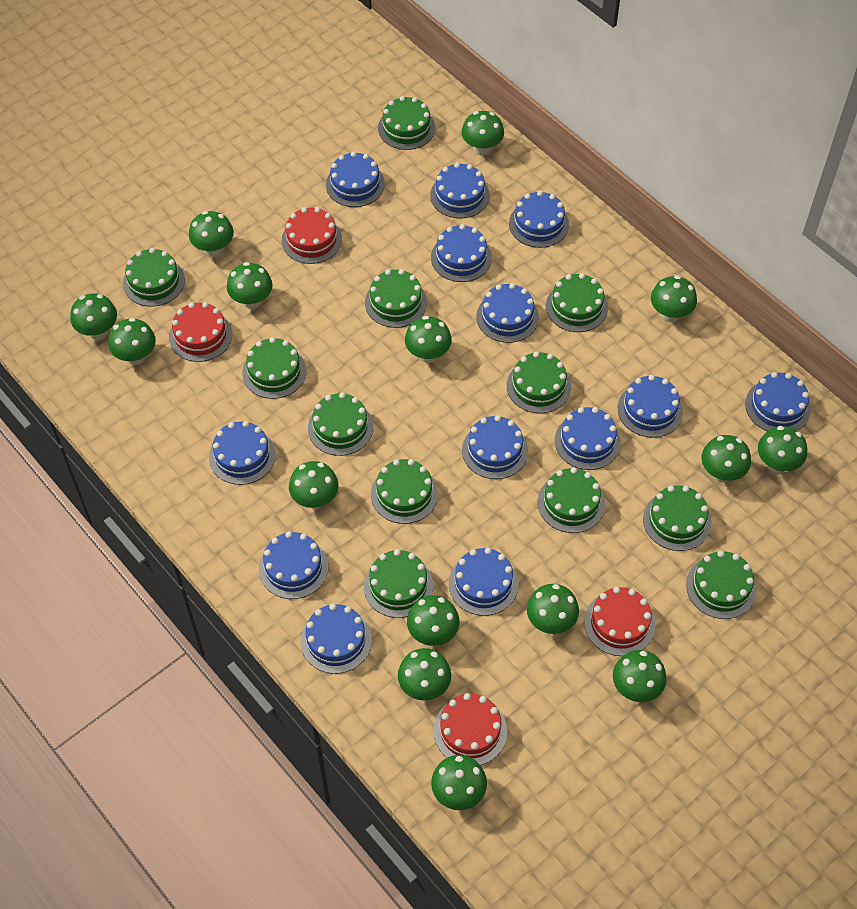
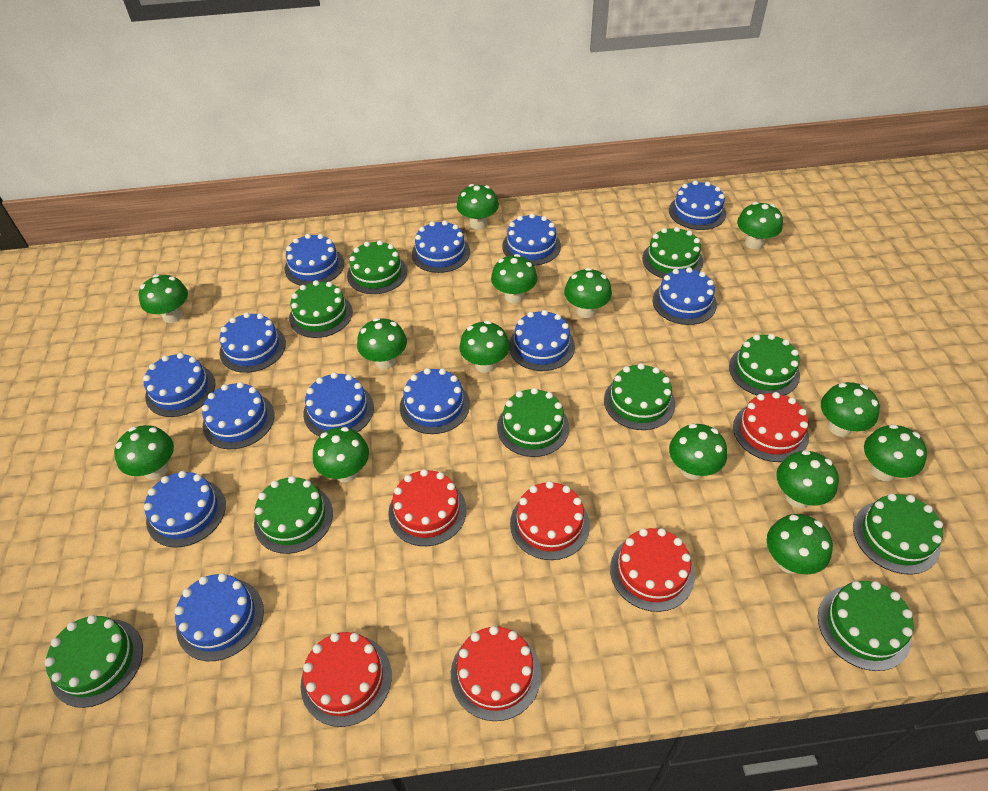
green cake: 12 -> 10
green mushroom: 15 -> 14
red cake: 4 -> 6

